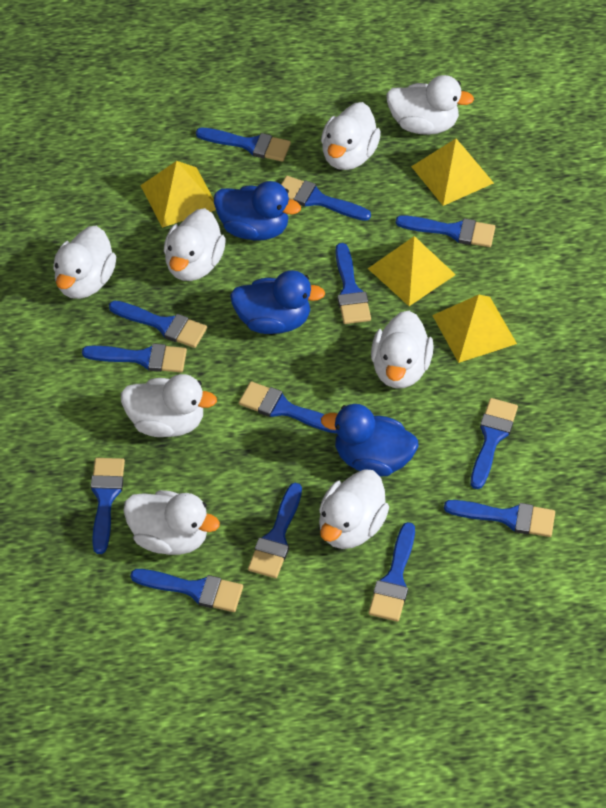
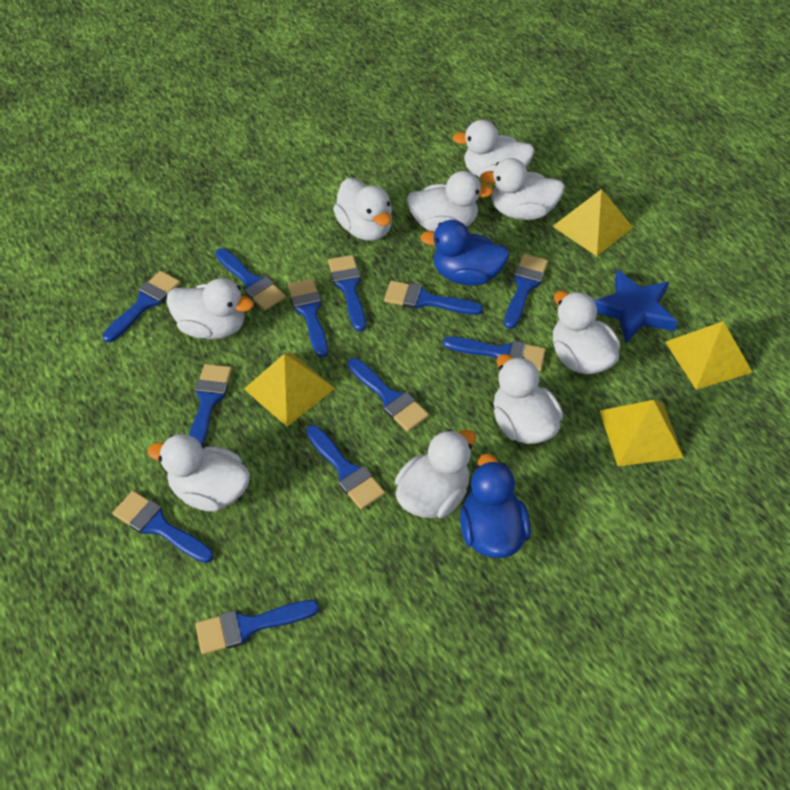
blue brush: 13 -> 12
blue duck: 3 -> 2
blue star: 0 -> 1
white duck: 8 -> 9

